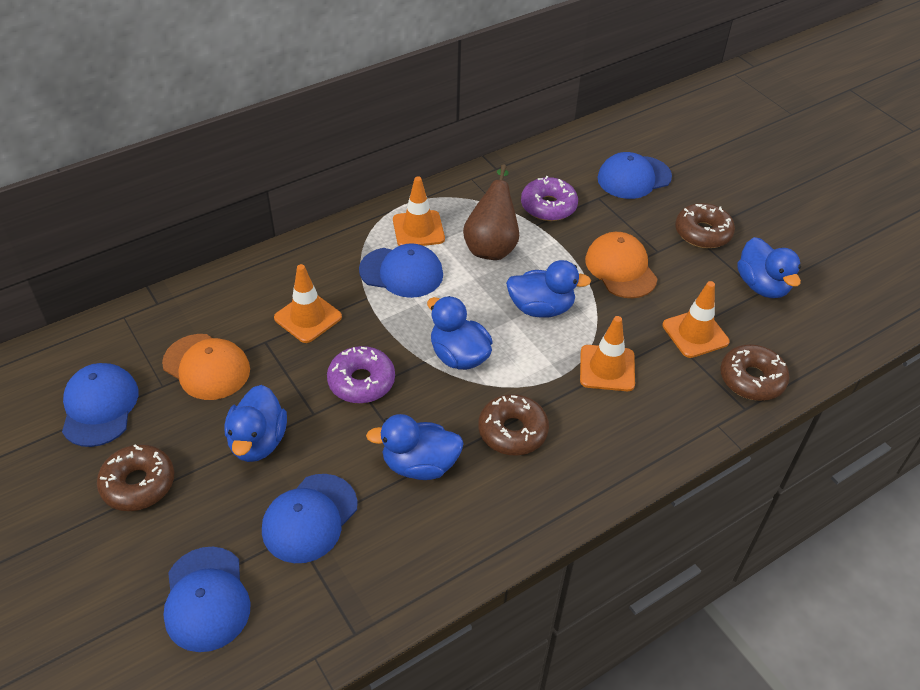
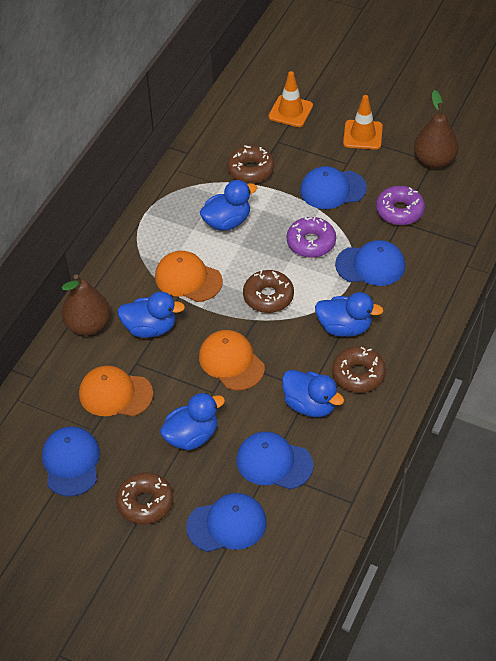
brown pear: 1 -> 2
orange cap: 2 -> 3
orange traffic cone: 4 -> 2

